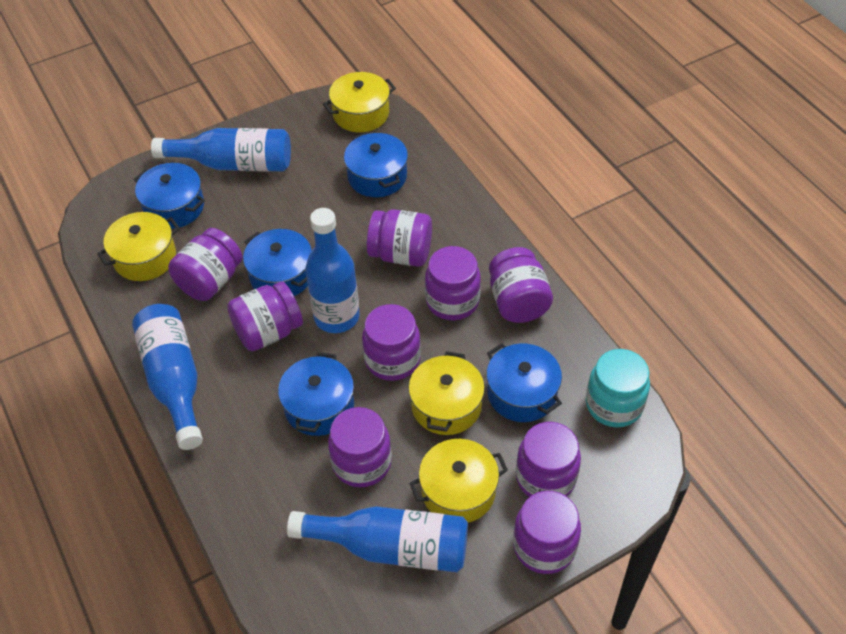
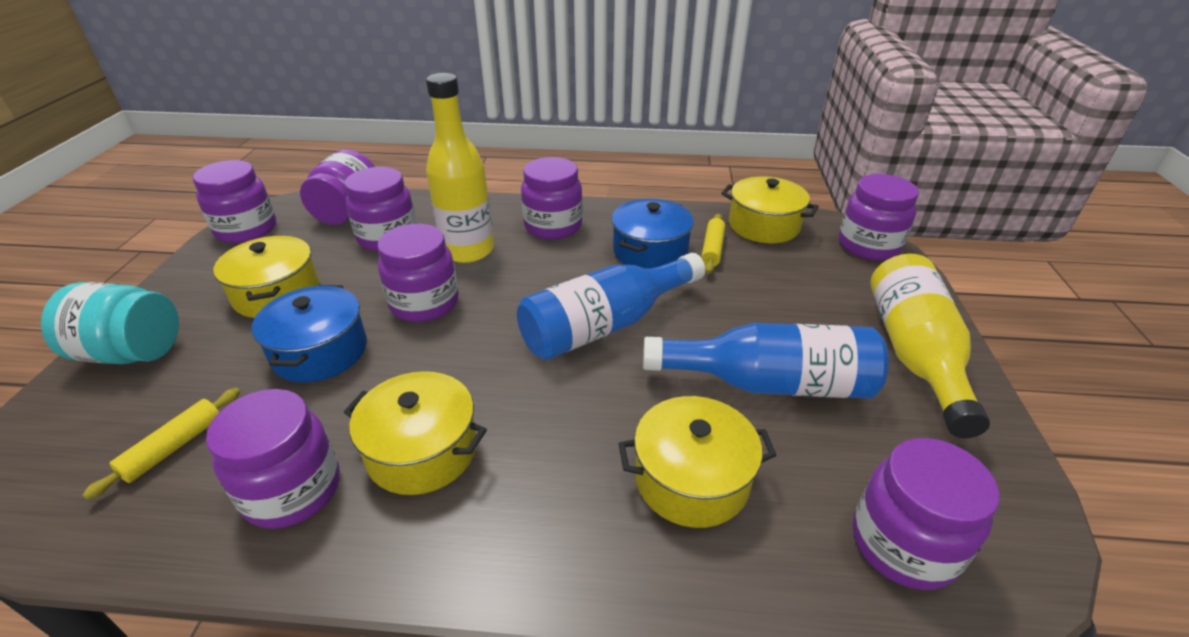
blue bottle: 4 -> 2
blue pot: 5 -> 2
purple jar: 9 -> 8
yellow bottle: 0 -> 2
yellow rolling pin: 0 -> 2

